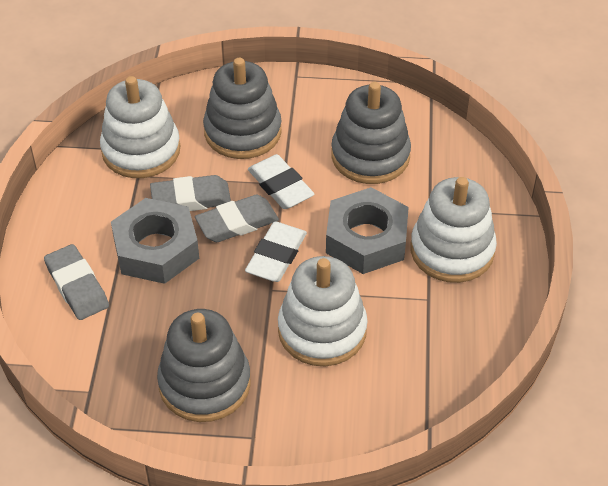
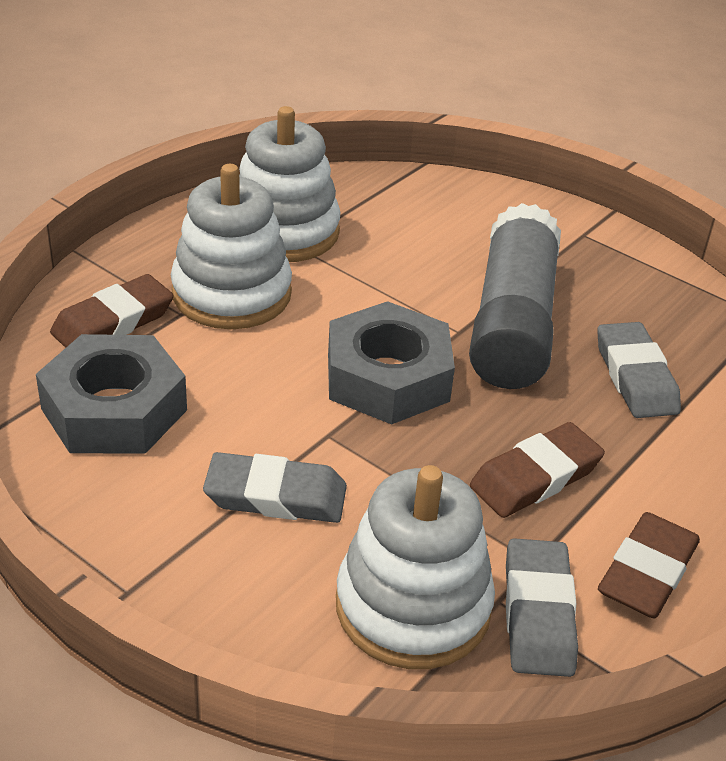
brown eraser: 0 -> 3
grey glue stick: 0 -> 1
grey stacking toy: 3 -> 0
white eraser: 2 -> 0

